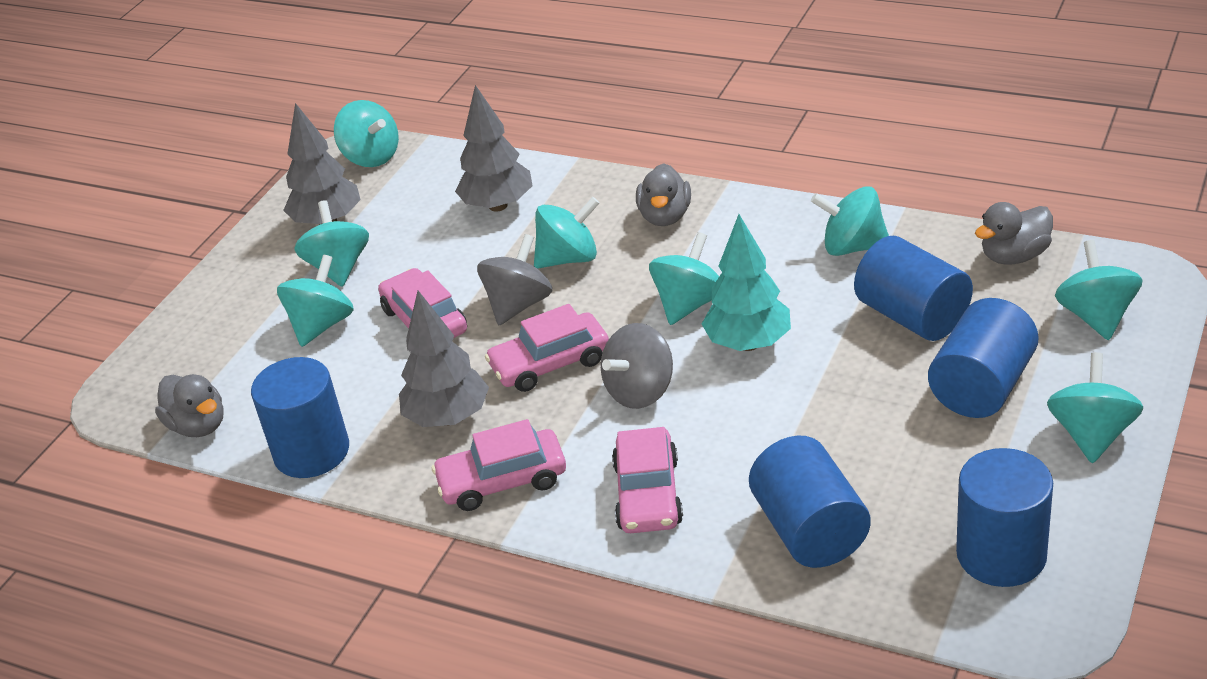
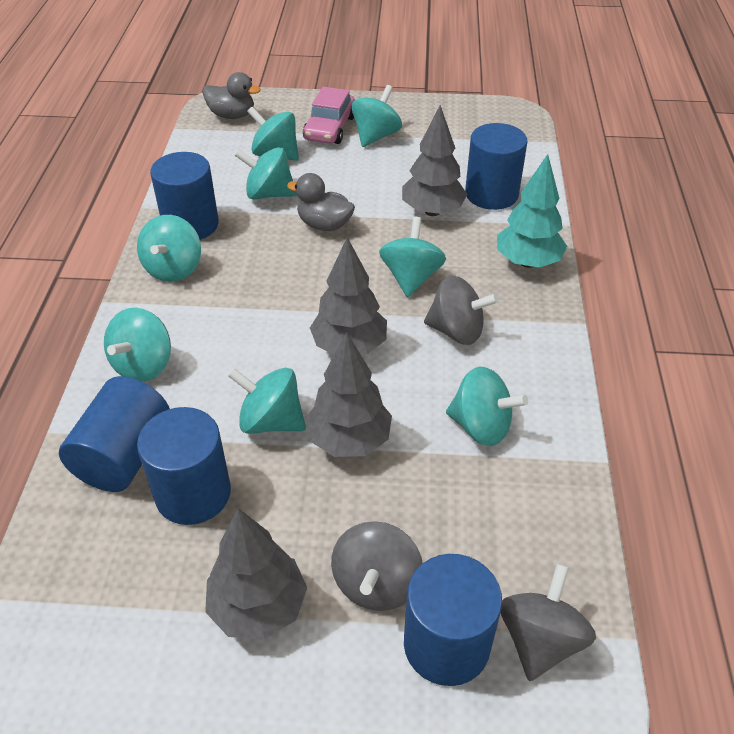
grey duck: 3 -> 2
grey spinning top: 2 -> 3
grey tree: 3 -> 4
pink car: 4 -> 1

